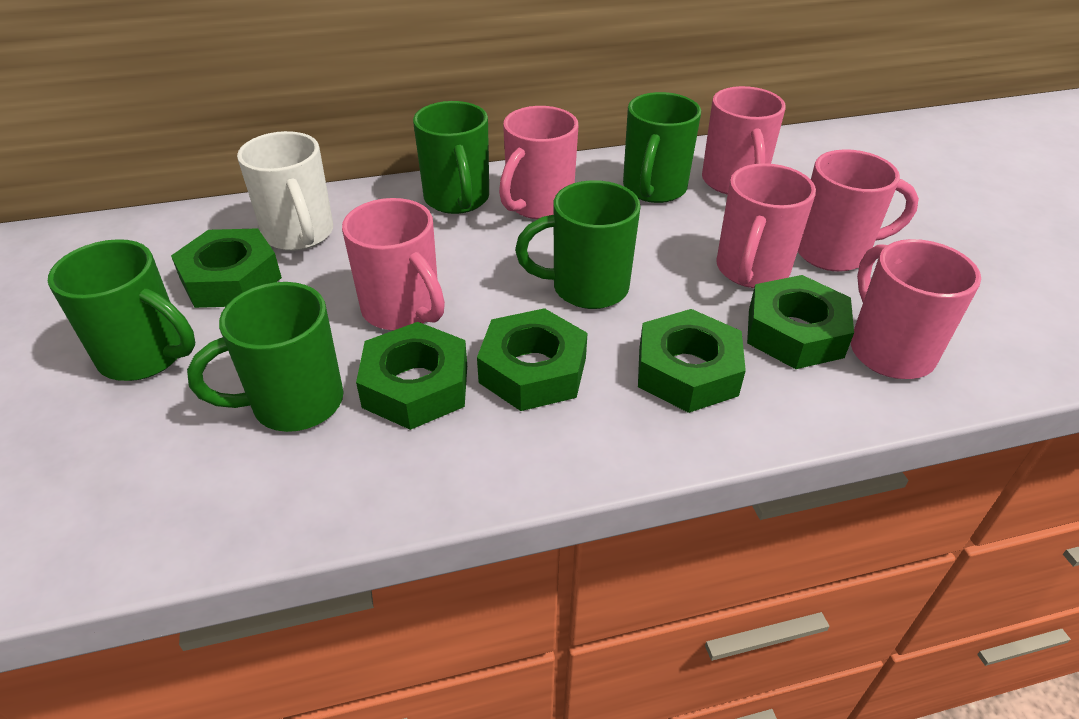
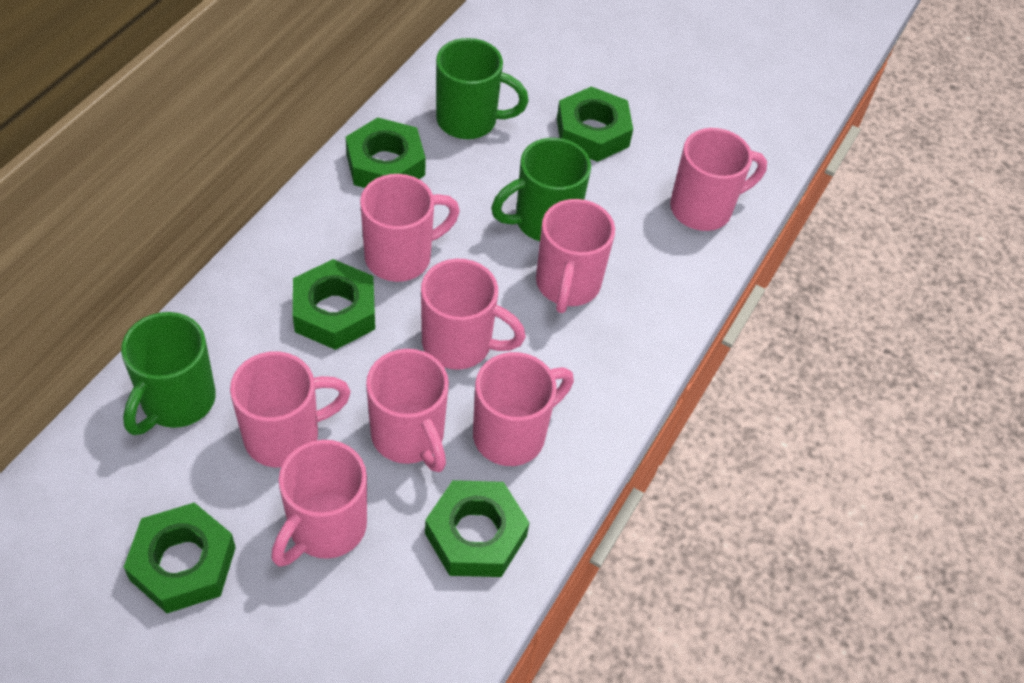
green mug: 5 -> 3
pink mug: 6 -> 8
white mug: 1 -> 0

